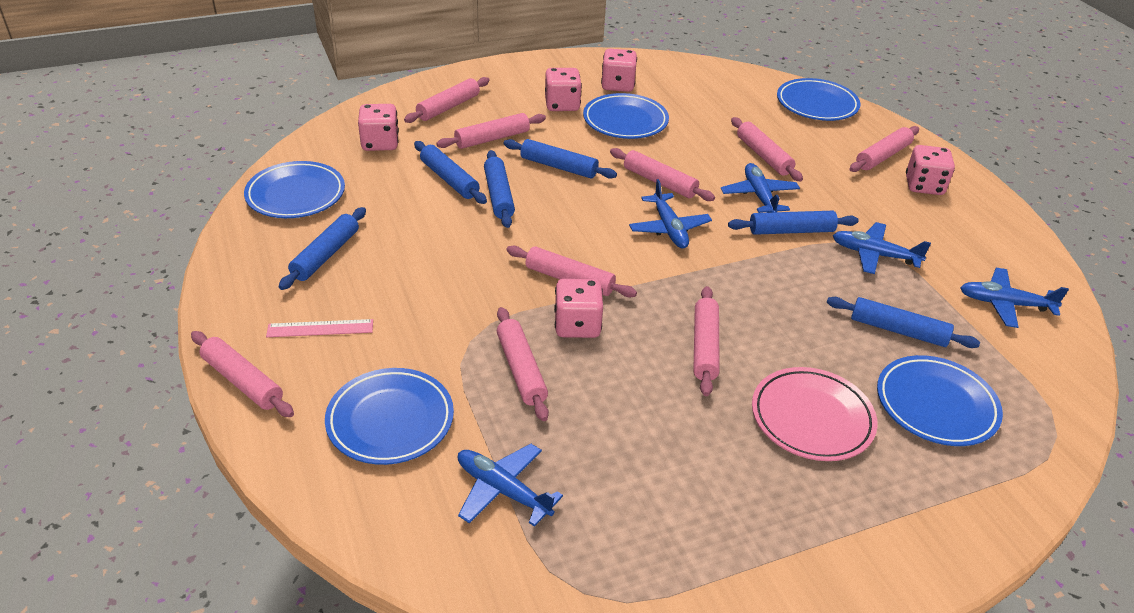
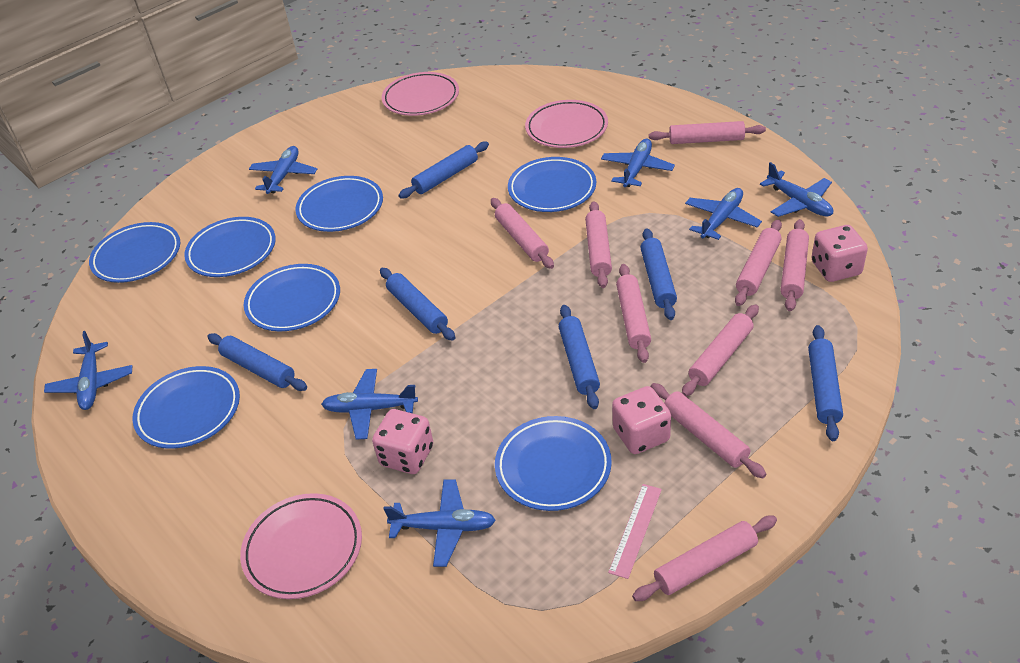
blue plane: 5 -> 7
blue plate: 5 -> 7
pink dice: 5 -> 3
pink plate: 1 -> 3

